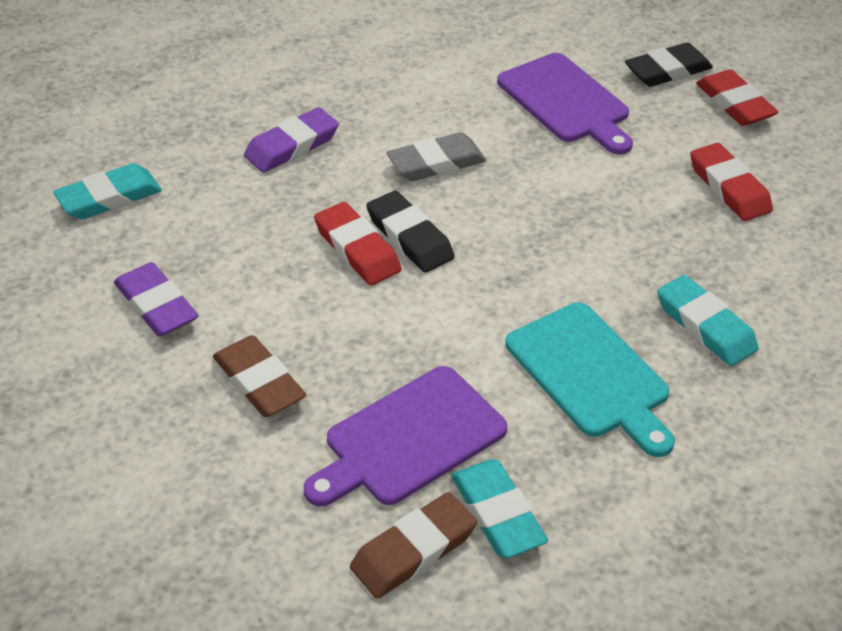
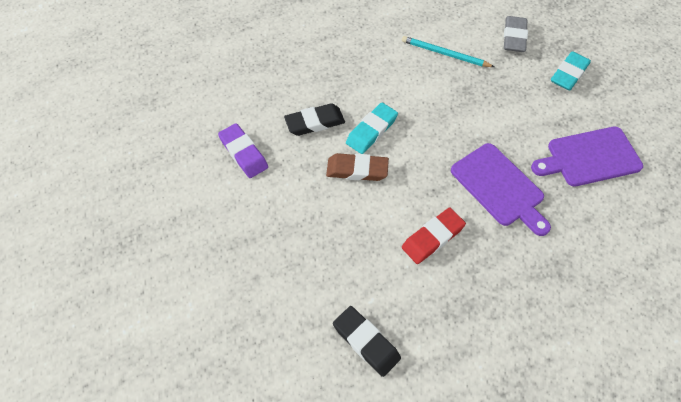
brown eraser: 2 -> 1
purple eraser: 2 -> 1
red eraser: 3 -> 1
turquoise cutting board: 1 -> 0
turquoise eraser: 3 -> 2
turquoise pencil: 0 -> 1

